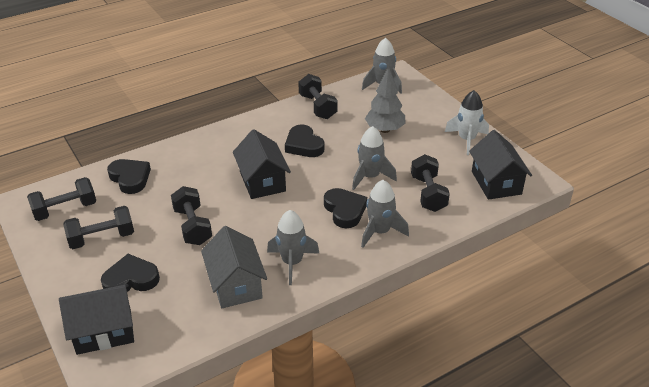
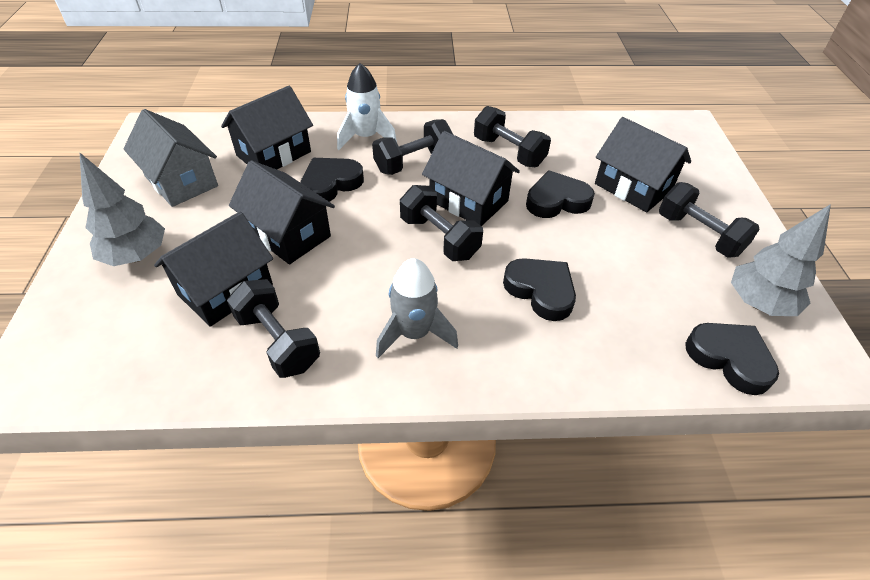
black house: 3 -> 5
grey rocket: 4 -> 1
grey tree: 1 -> 2

